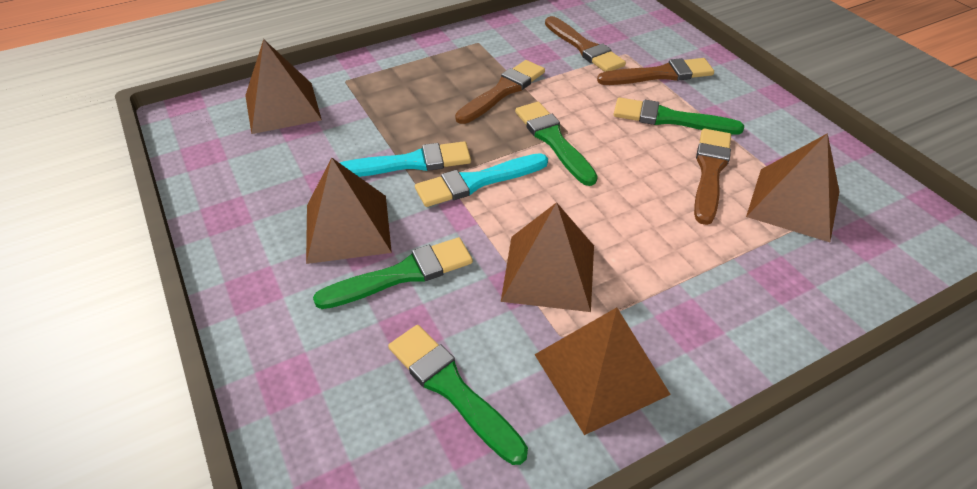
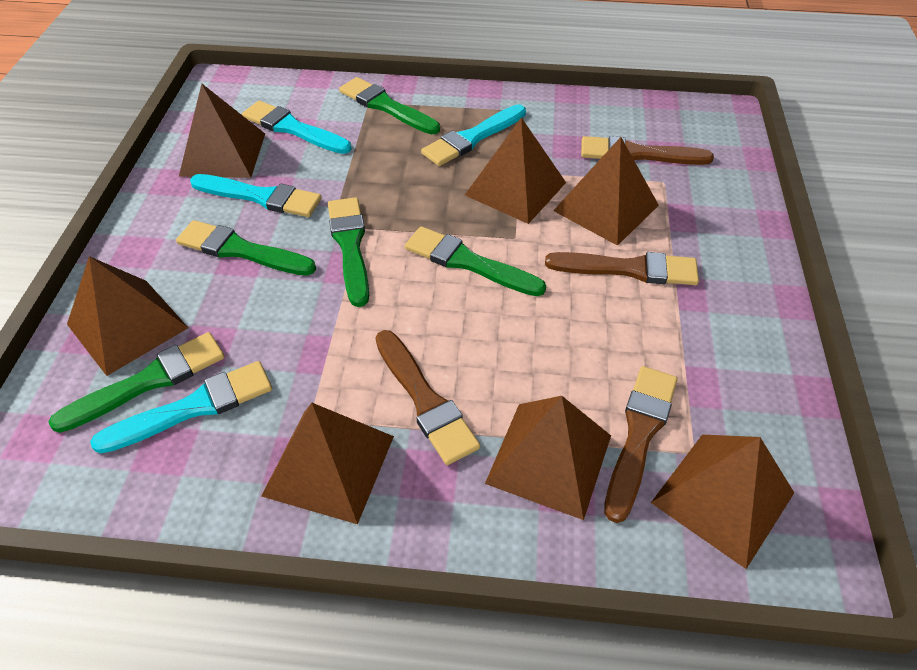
brown pyramid: 5 -> 7
green brush: 4 -> 5
turquoise brush: 2 -> 4

